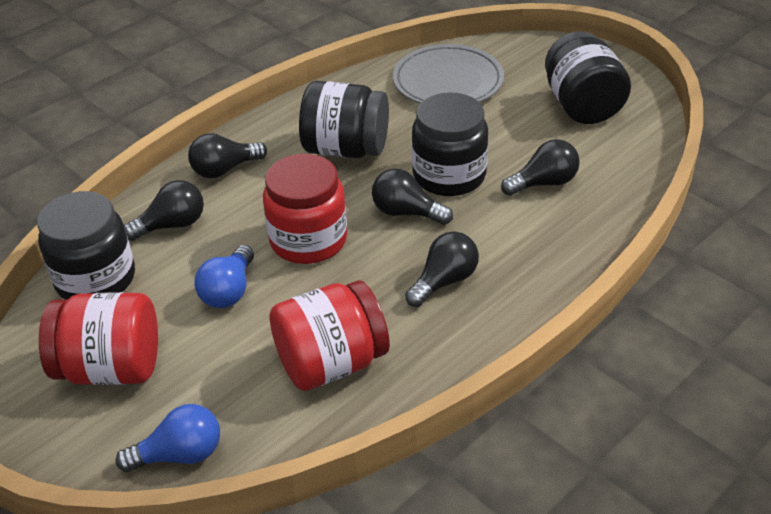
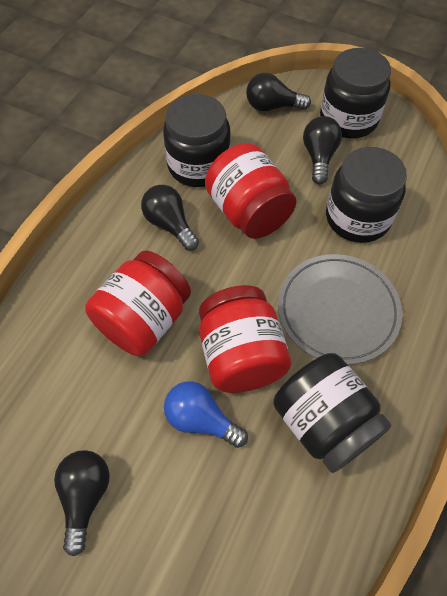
black light bulb: 5 -> 4
blue light bulb: 2 -> 1

